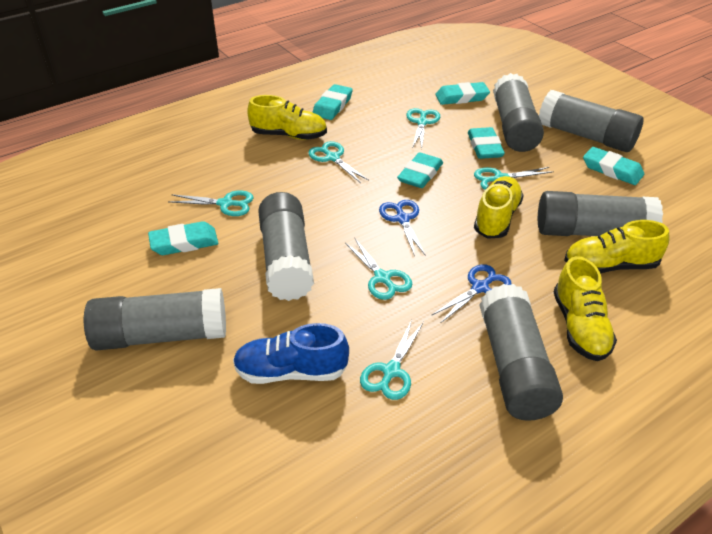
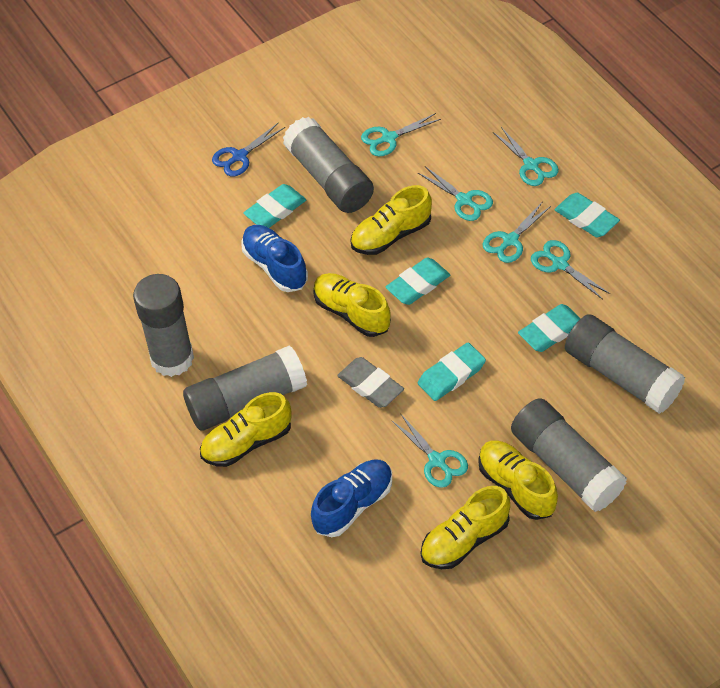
blue scissors: 2 -> 1
blue shoe: 1 -> 2
grey eraser: 0 -> 1
grey glue stick: 6 -> 5
turquoise eraser: 6 -> 5
yellow shoe: 4 -> 5

